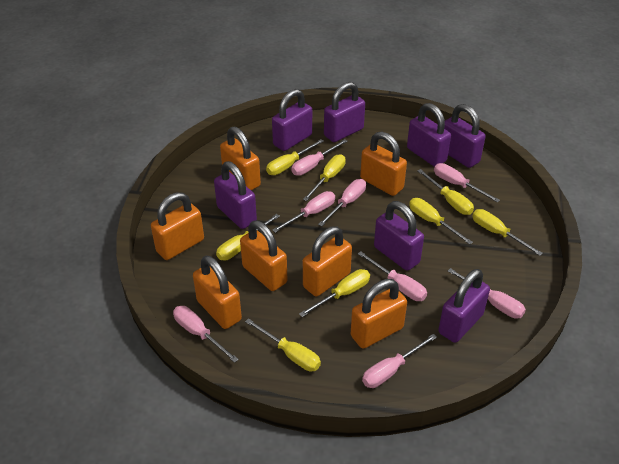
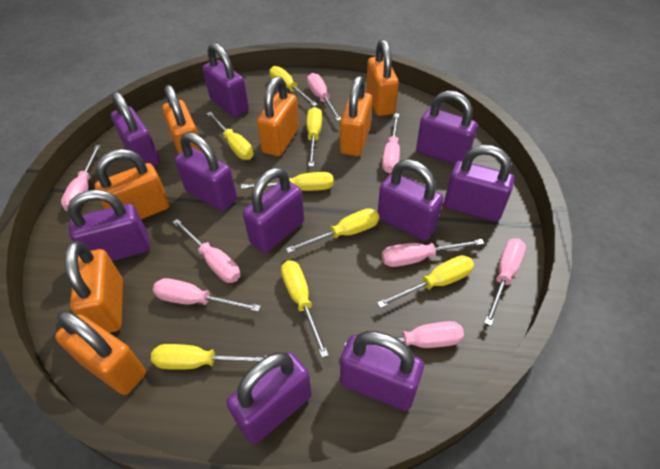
purple padlock: 7 -> 10

